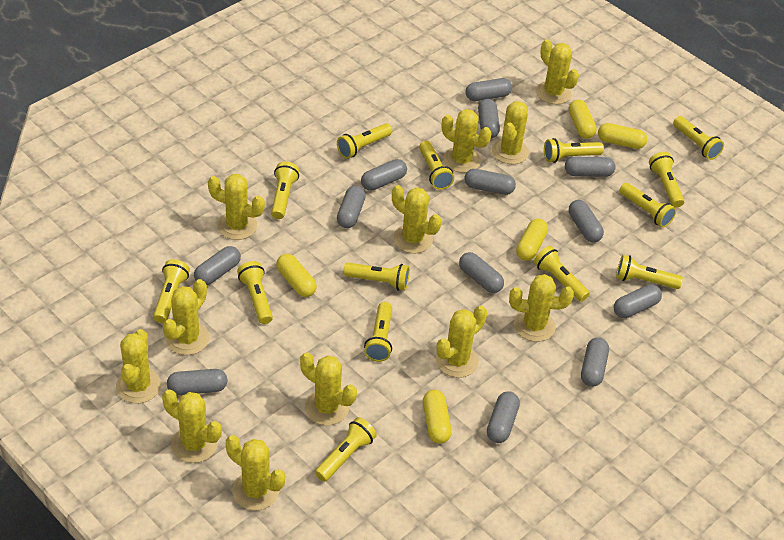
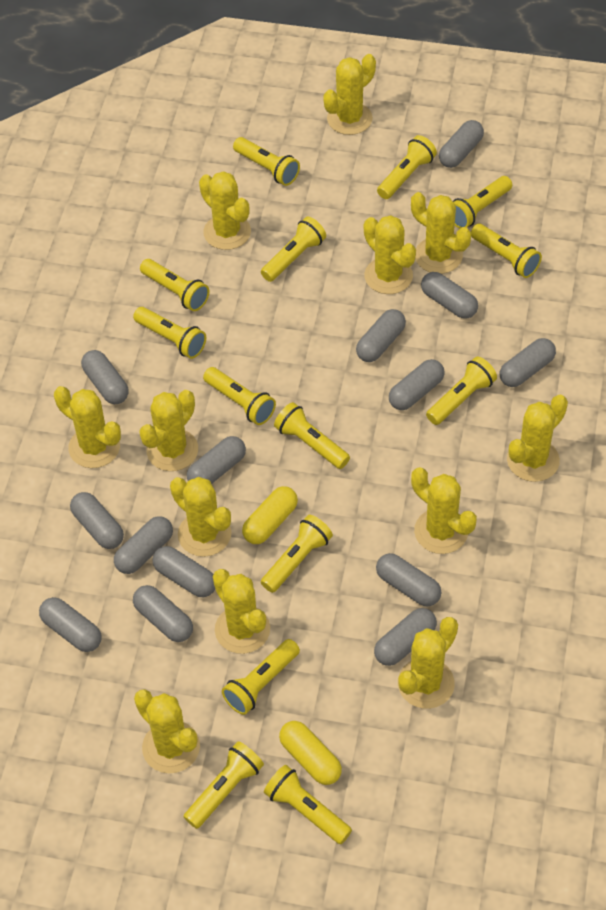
grey capsule: 13 -> 14
yellow capsule: 5 -> 2

